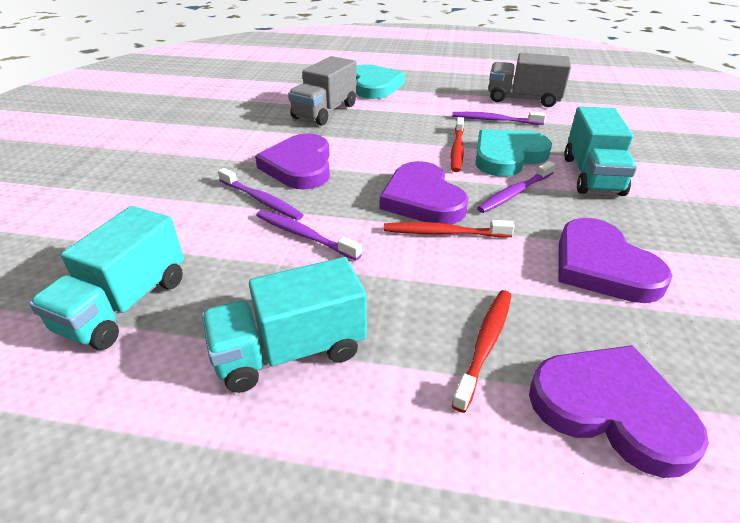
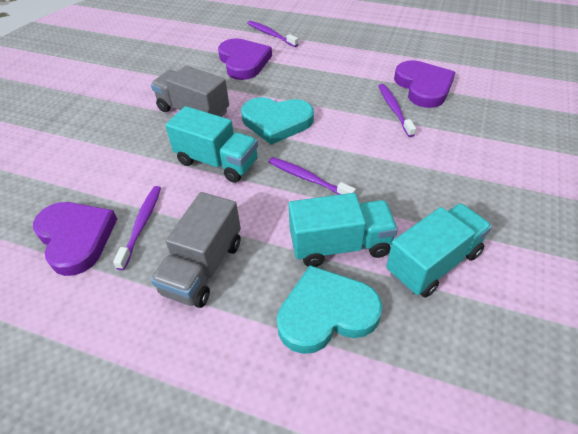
purple heart: 4 -> 3
red toothbrush: 3 -> 0

